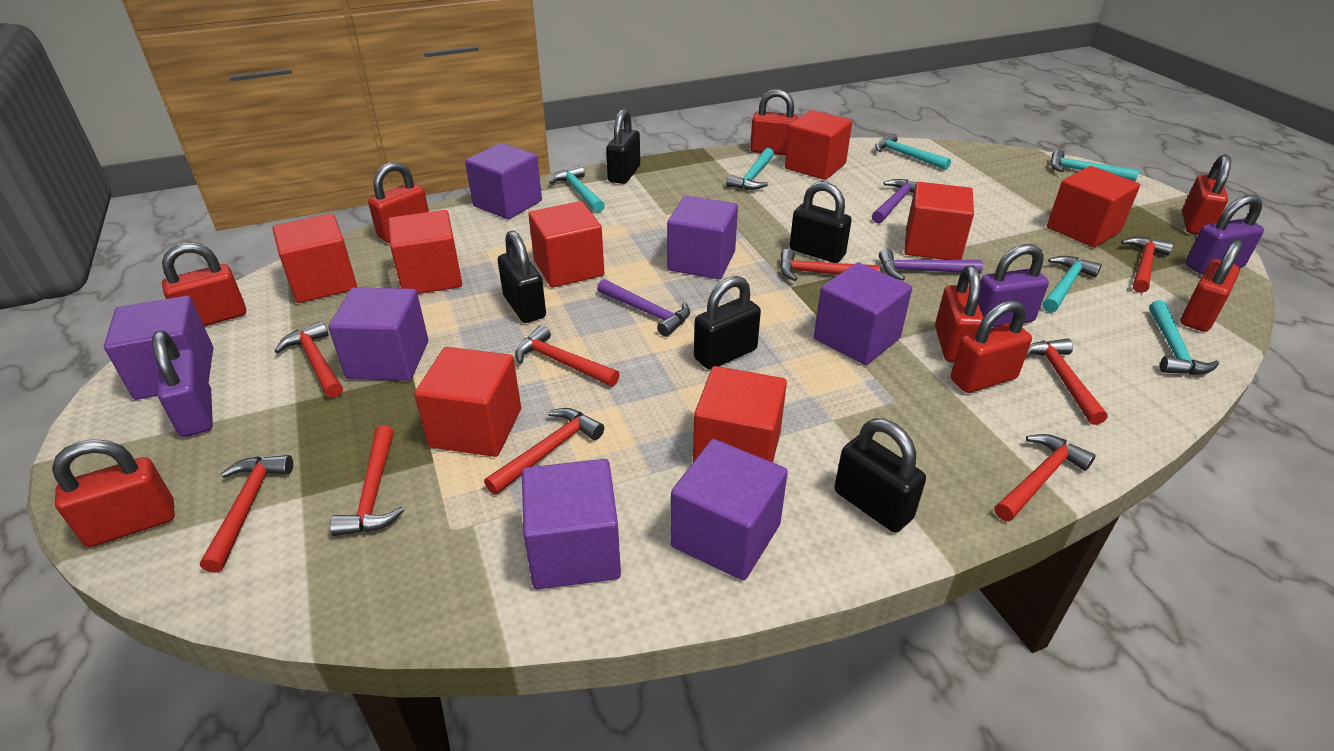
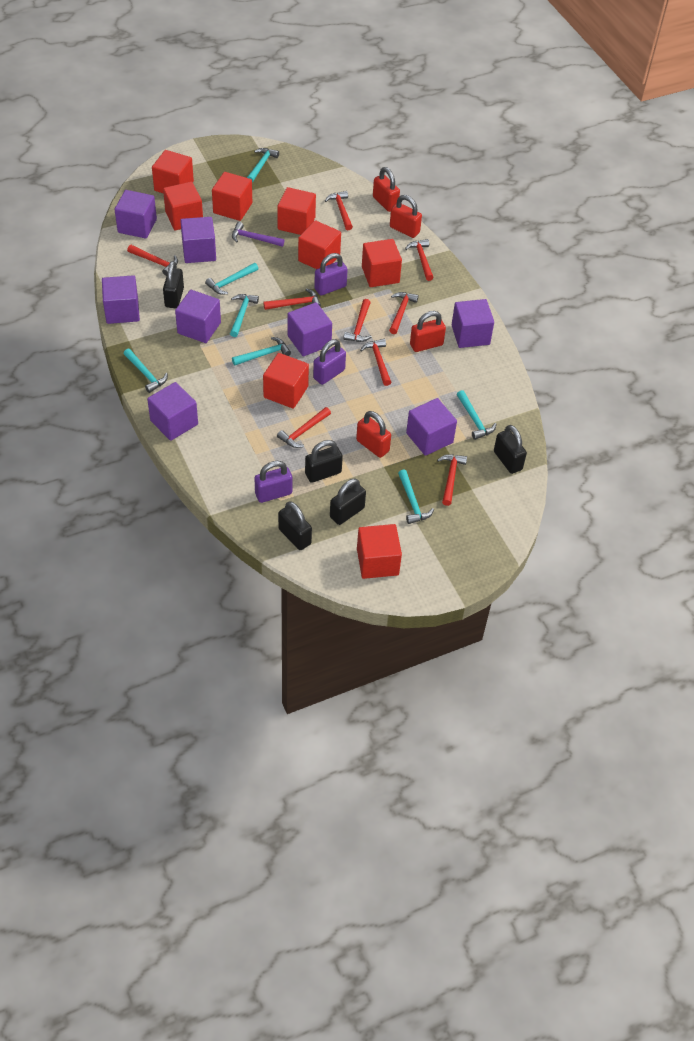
purple cube: 7 -> 8
purple hammer: 3 -> 1
red padlock: 8 -> 4
turquoise hammer: 6 -> 7

